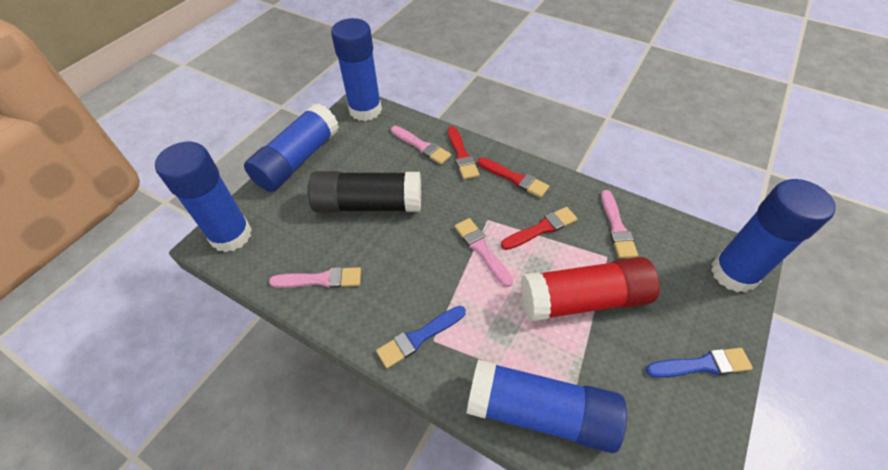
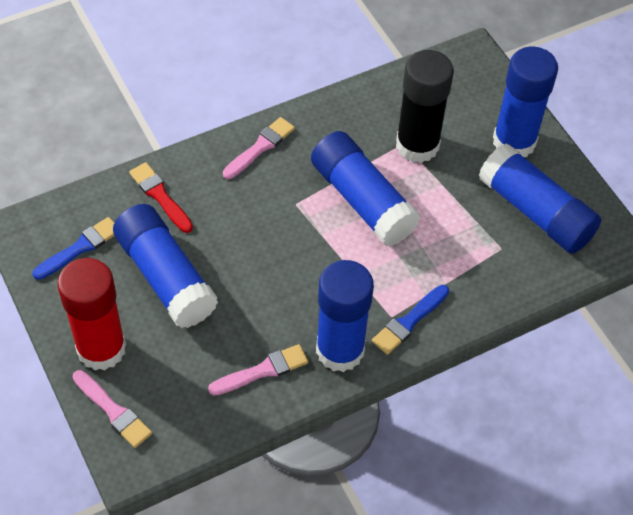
pink brush: 4 -> 3
red brush: 3 -> 1

